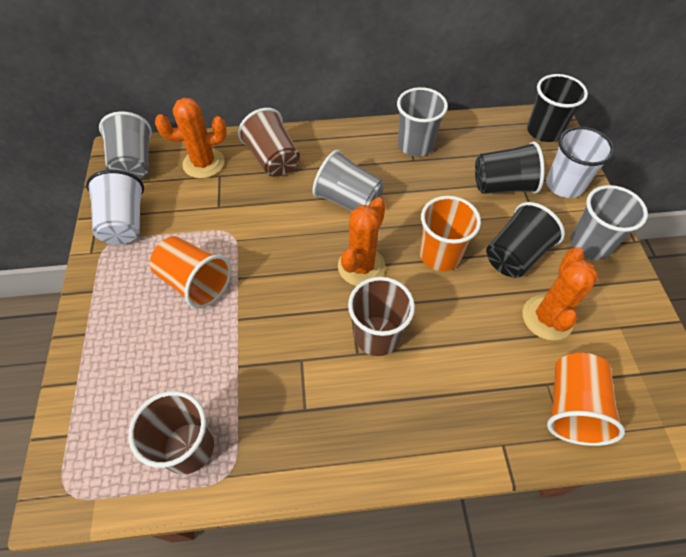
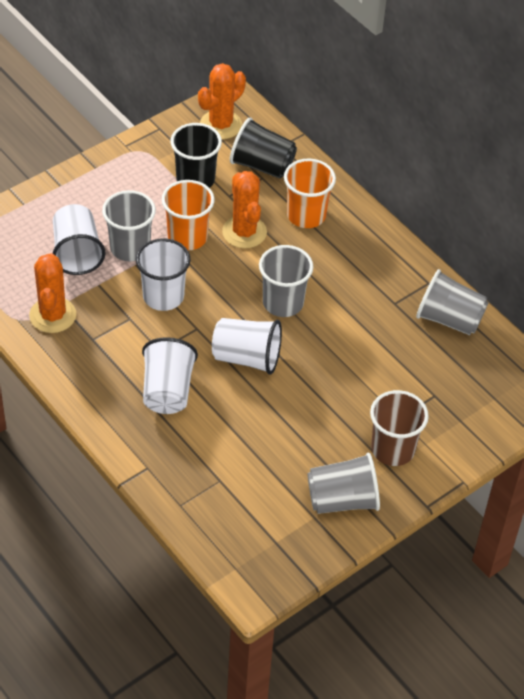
black cup: 3 -> 2
brown cup: 3 -> 1
orange cup: 3 -> 2
white cup: 2 -> 4

